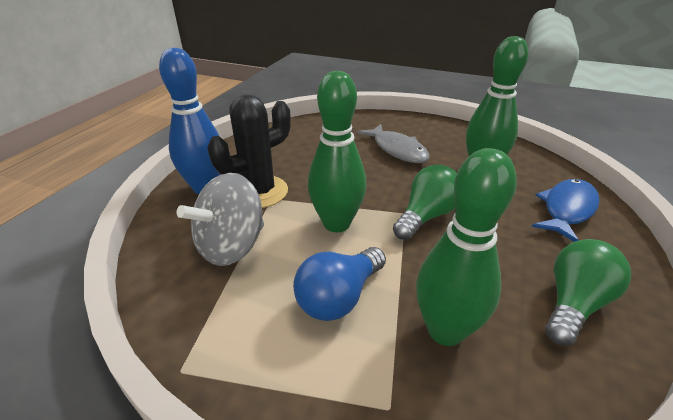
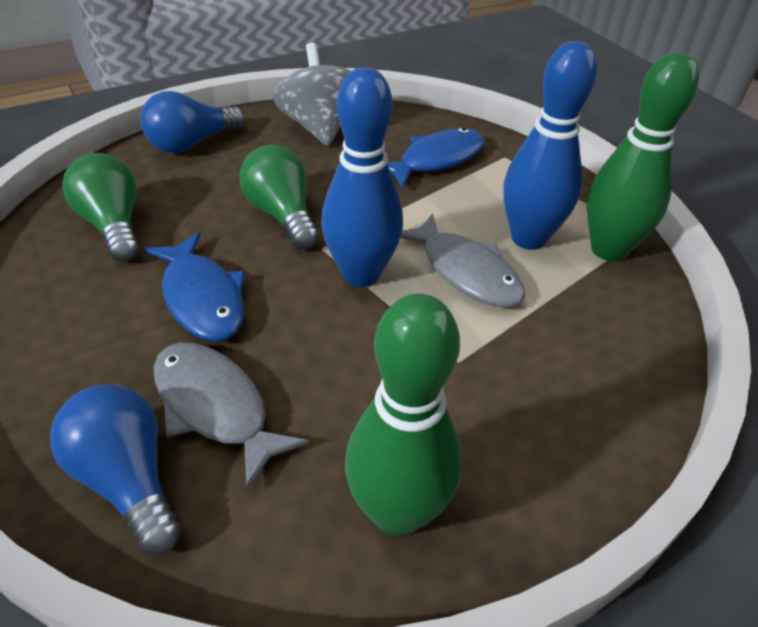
black cactus: 1 -> 0
blue bowling pin: 1 -> 2
blue fish: 1 -> 2
blue light bulb: 1 -> 2
green bowling pin: 3 -> 2
grey fish: 1 -> 2

